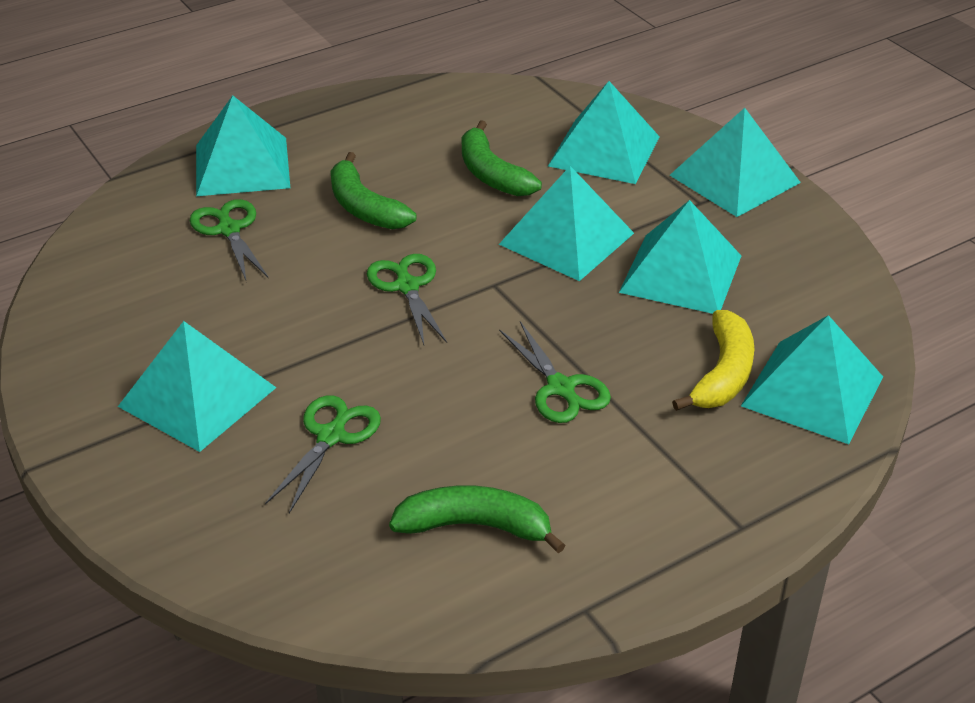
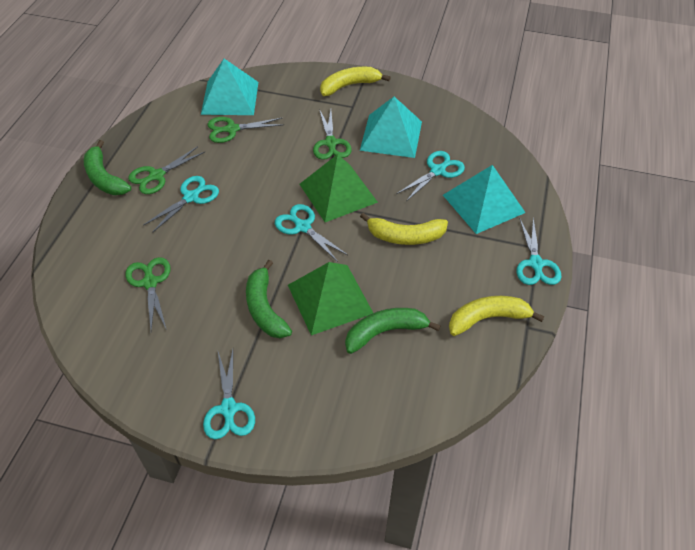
green pyramid: 0 -> 2
turquoise pyramid: 7 -> 3
turquoise scissors: 0 -> 5
yellow banana: 1 -> 3

